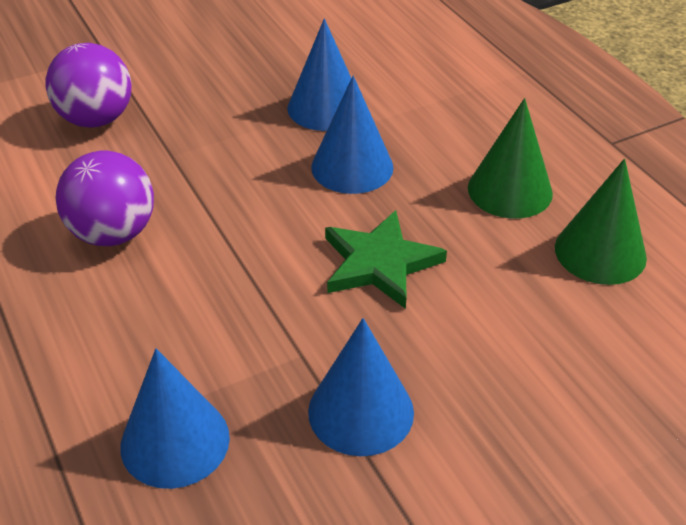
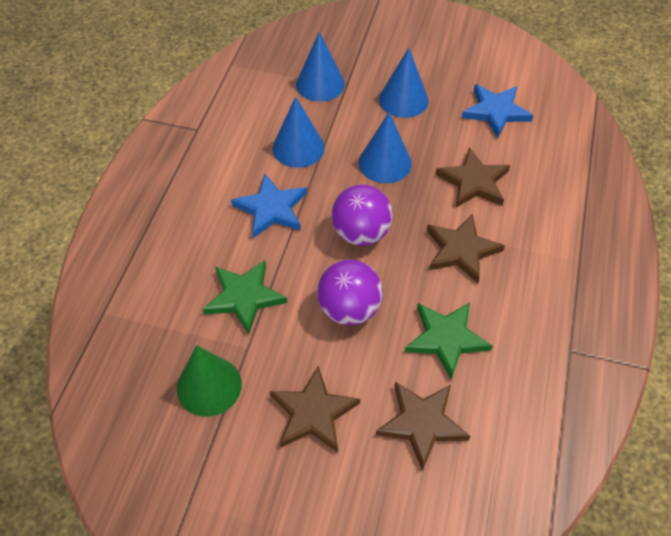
blue star: 0 -> 2
brown star: 0 -> 4
green cone: 2 -> 1
green star: 1 -> 2

